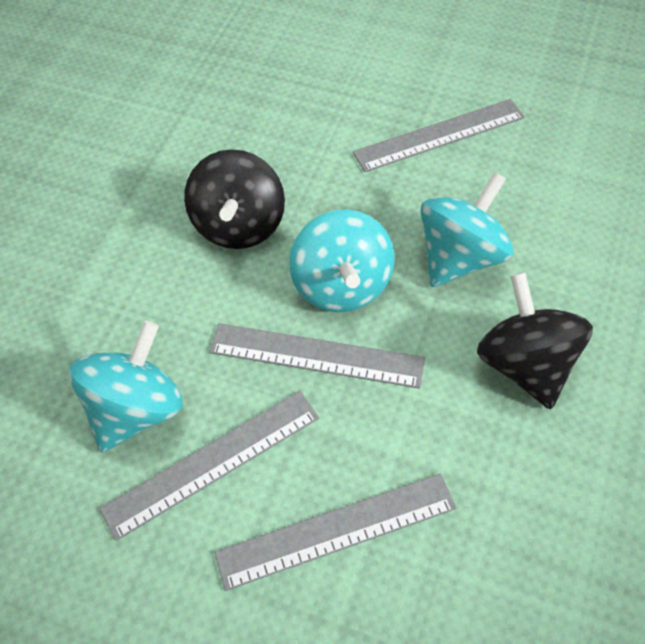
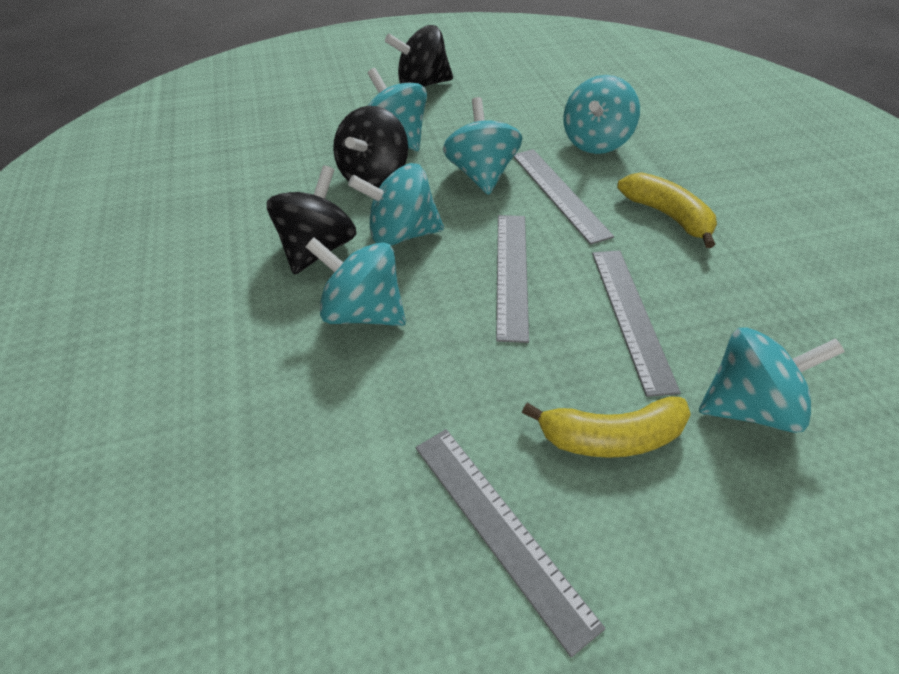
black spinning top: 2 -> 3
turquoise spinning top: 3 -> 6
yellow banana: 0 -> 2

